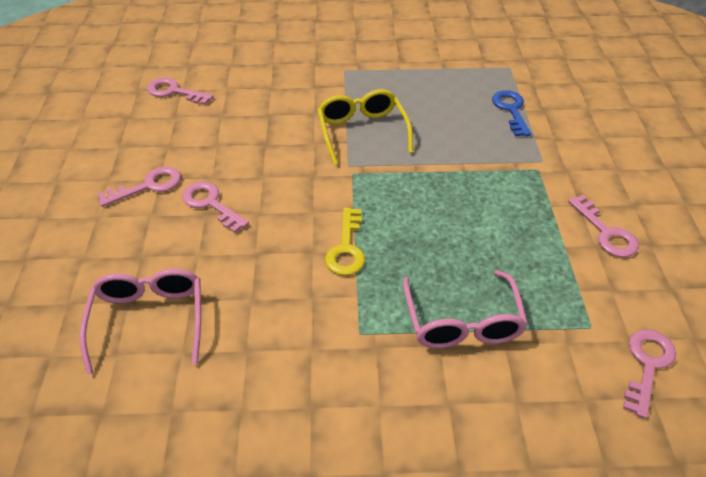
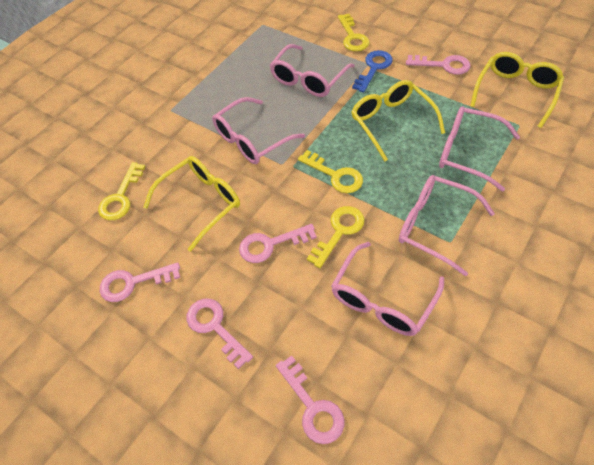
pink glasses: 2 -> 5
yellow glasses: 1 -> 3
yellow key: 1 -> 4

